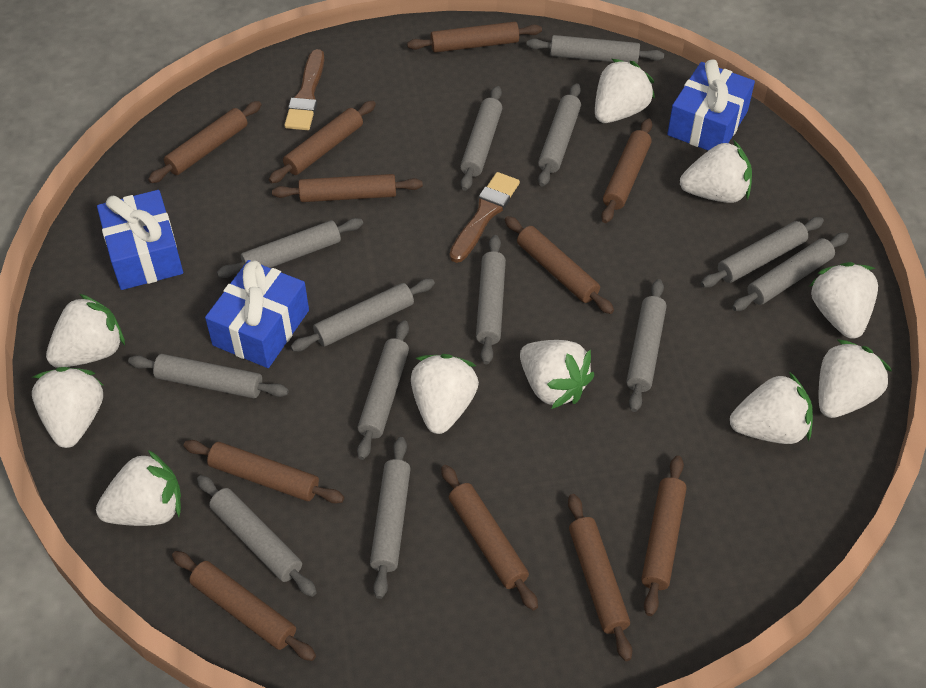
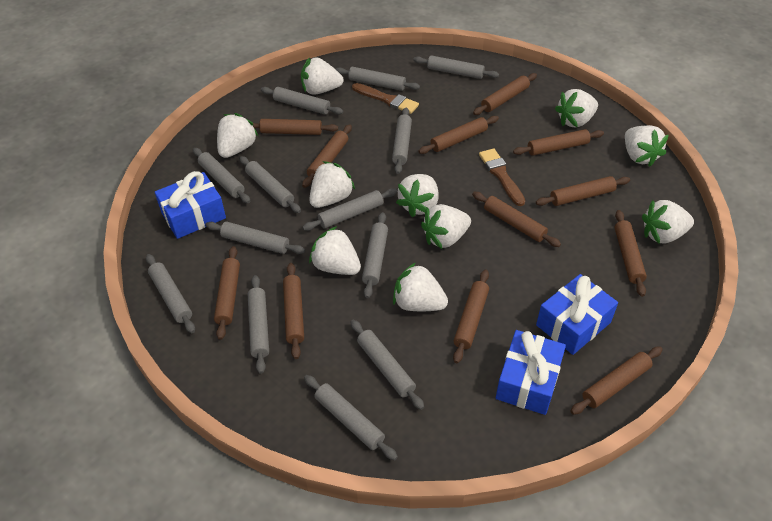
brown rolling pin: 11 -> 12

